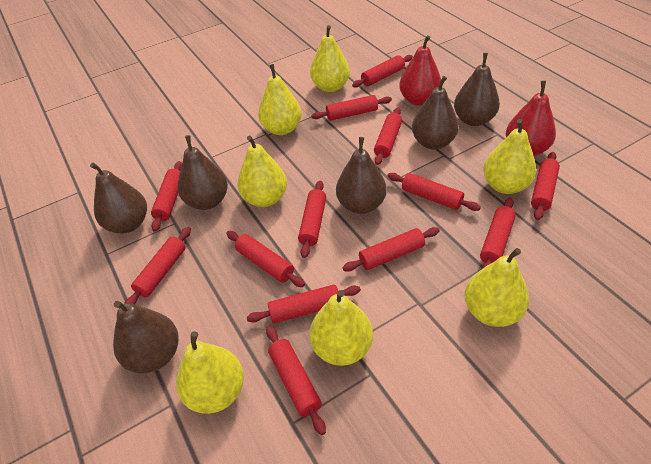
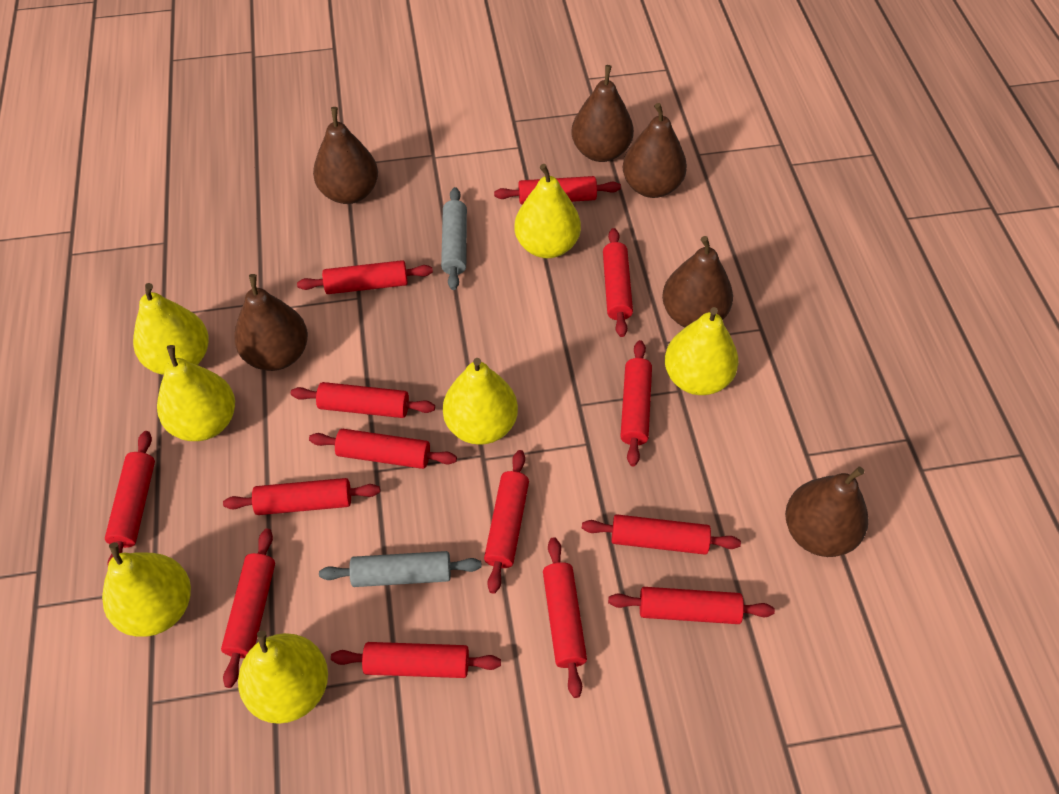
grey rolling pin: 0 -> 2
red pear: 2 -> 0
red rolling pin: 13 -> 14

